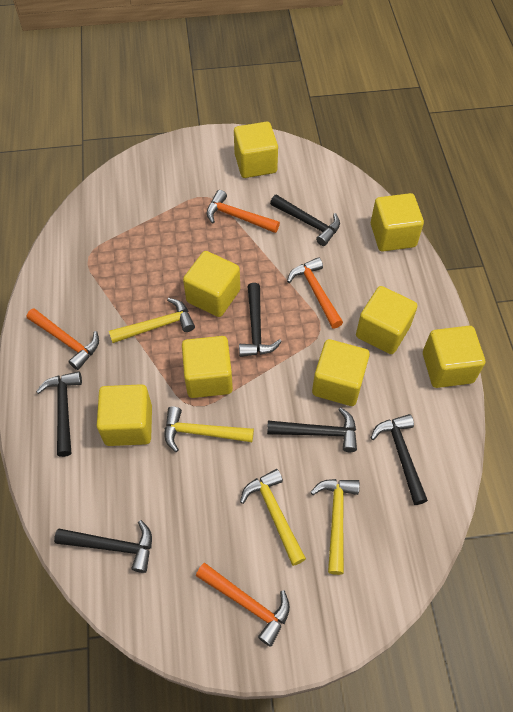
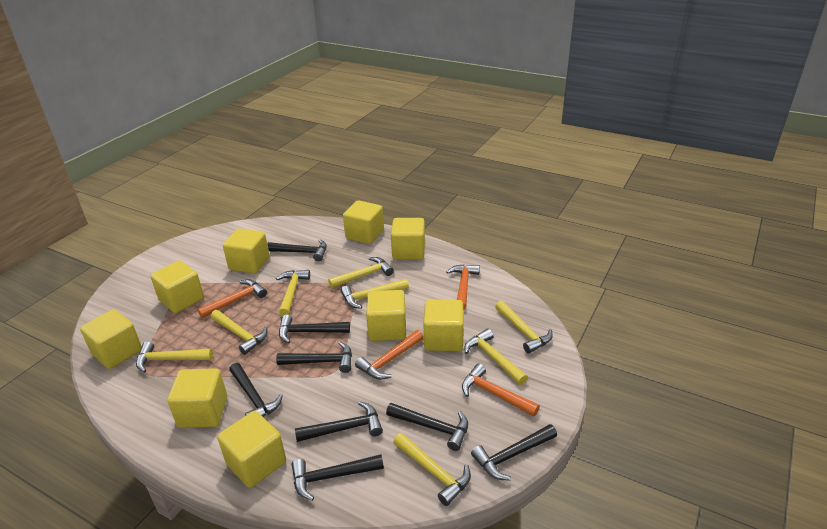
black hammer: 6 -> 8
yellow cube: 8 -> 9
yellow hammer: 4 -> 8

